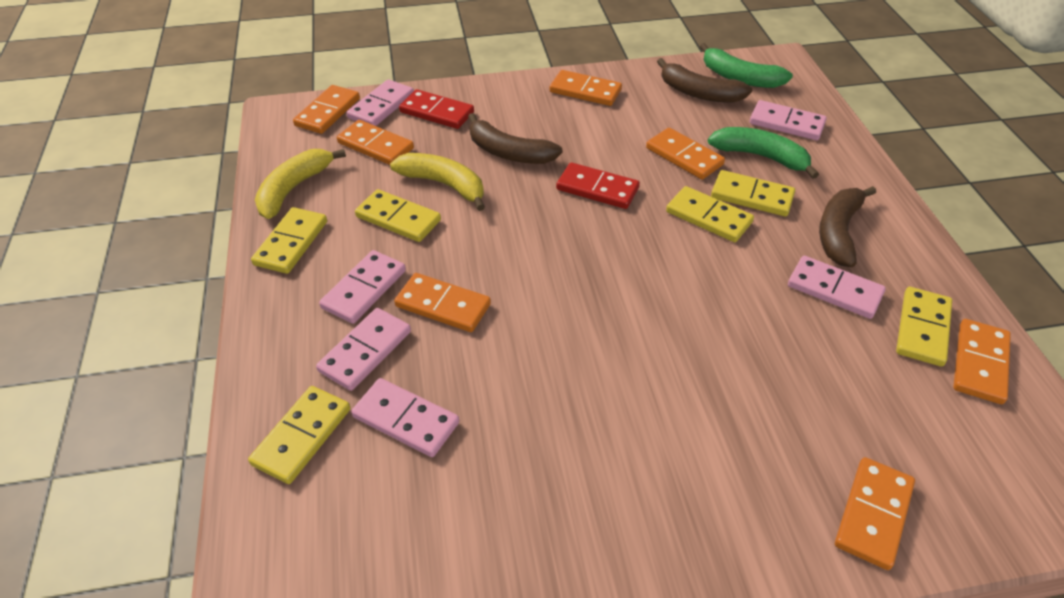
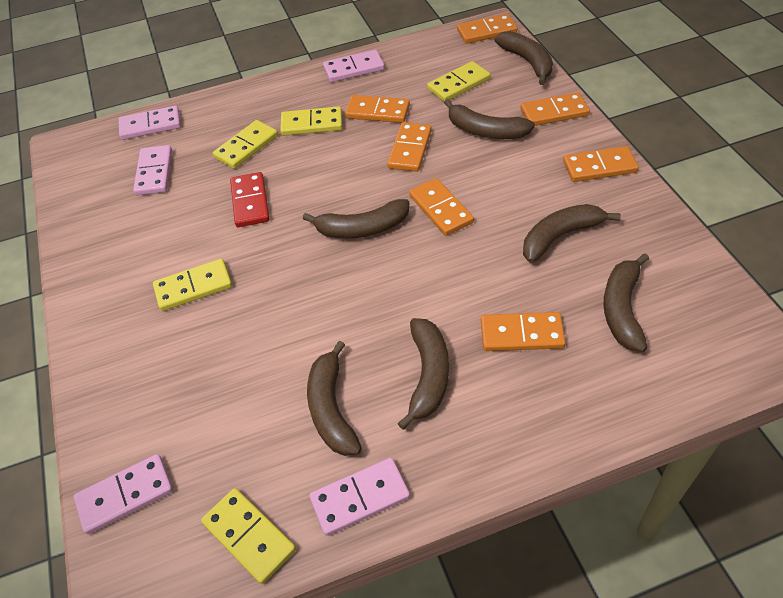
brown banana: 3 -> 7
green banana: 2 -> 0
pink domino: 6 -> 5
red domino: 2 -> 1
yellow banana: 2 -> 0
yellow domino: 6 -> 5

